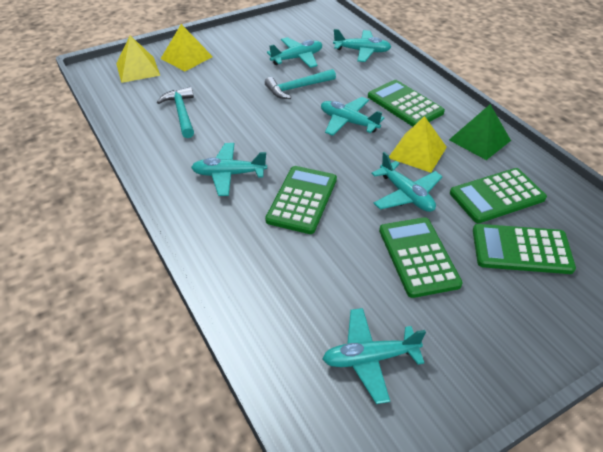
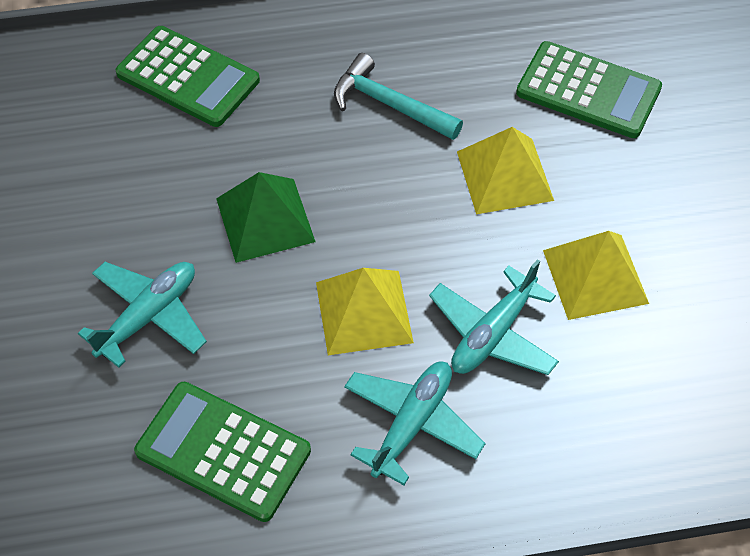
green calculator: 5 -> 3
turquoise hammer: 2 -> 1
turquoise plane: 6 -> 3

